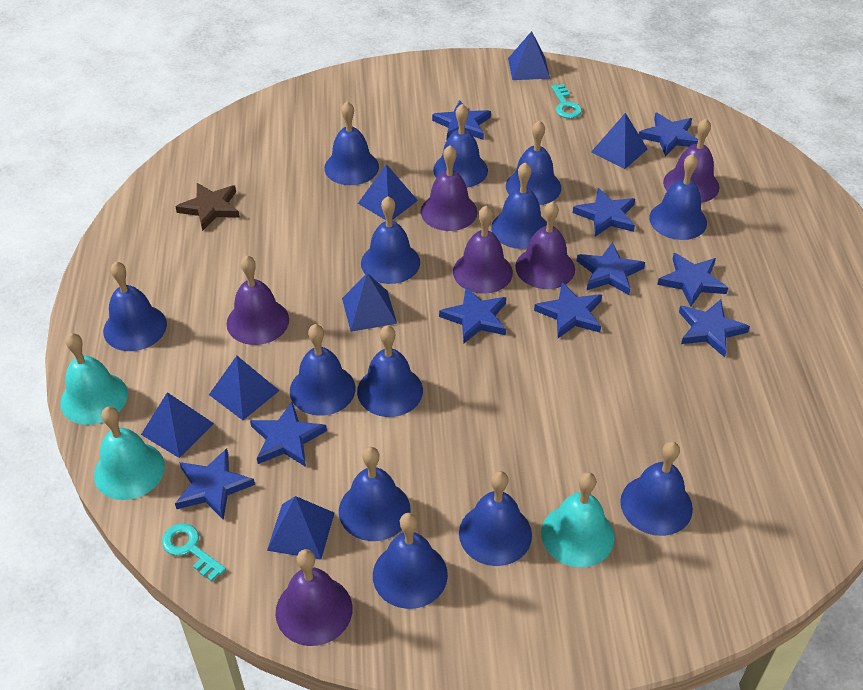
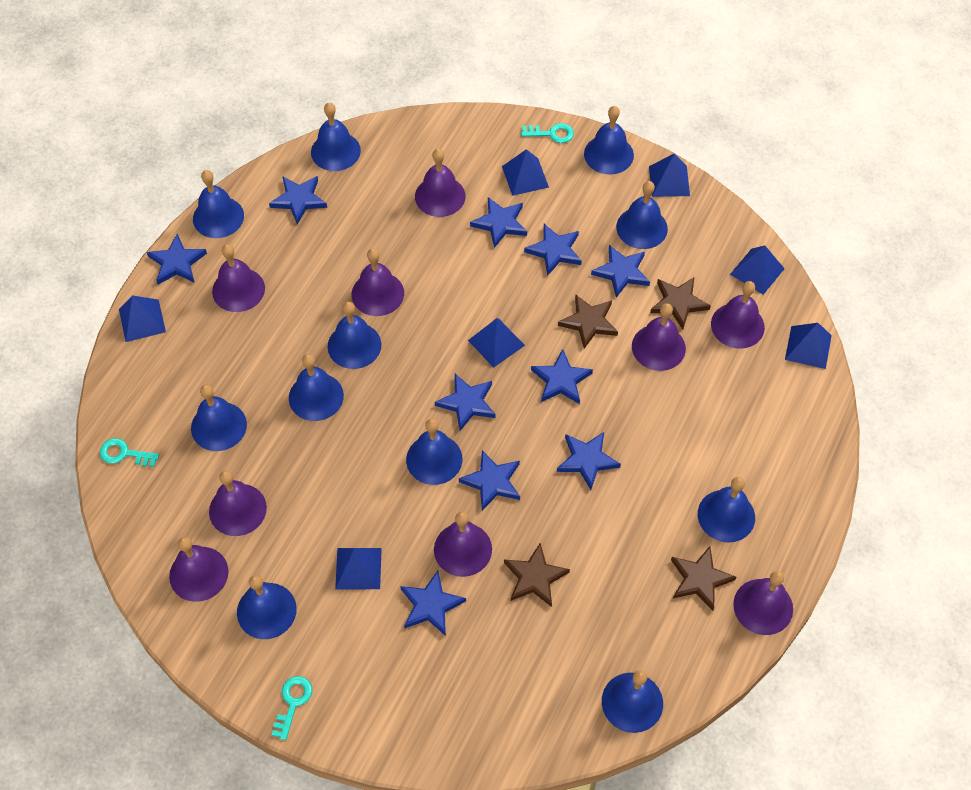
blue bell: 13 -> 11
brown star: 1 -> 4
purple bell: 6 -> 9
turquoise bell: 3 -> 0
turquoise key: 2 -> 3

